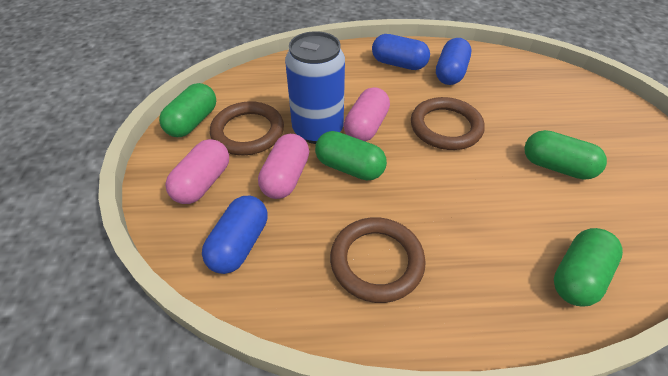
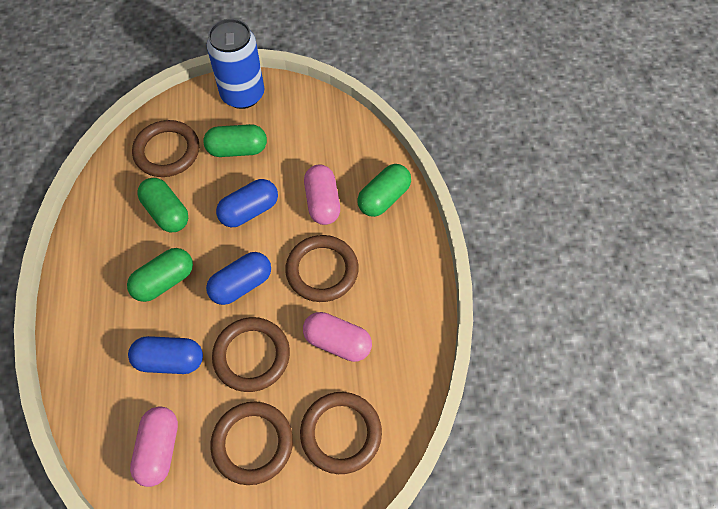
brown ring: 3 -> 5

